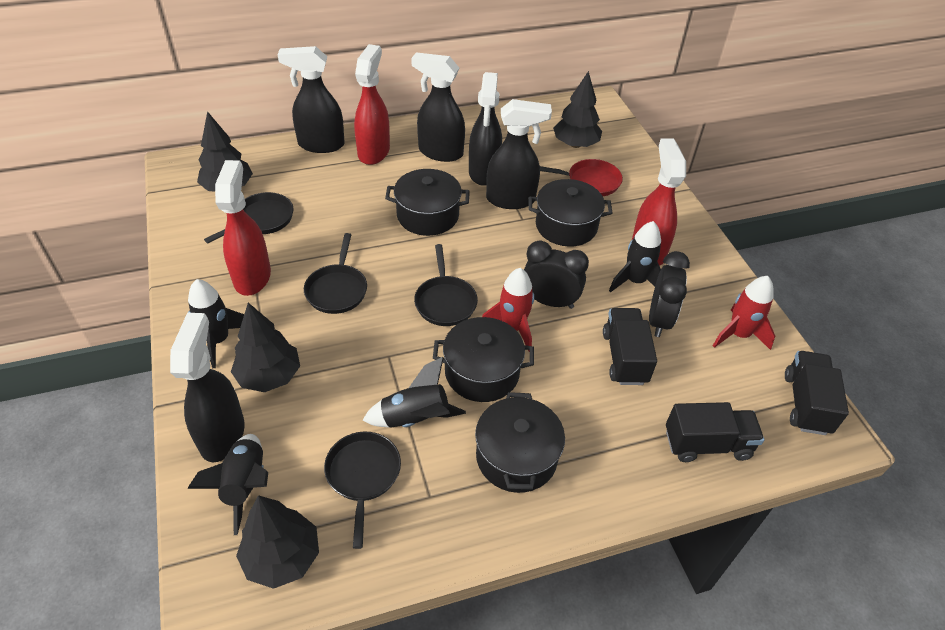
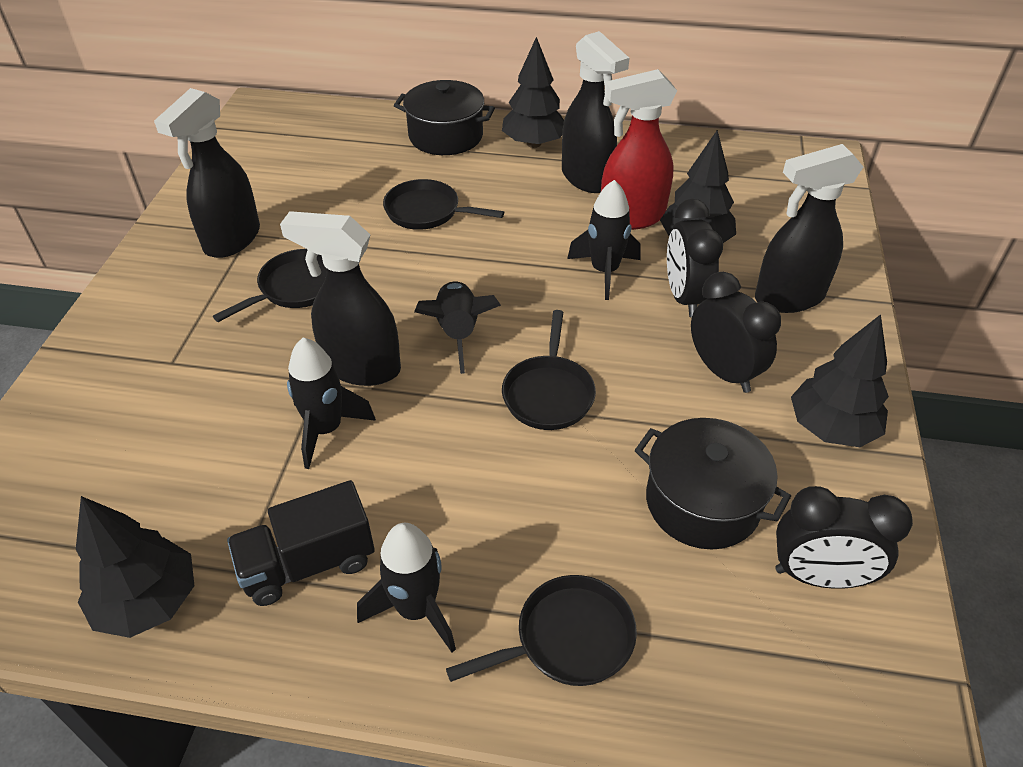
black clock: 2 -> 3
black pot: 4 -> 2
black spray bottle: 5 -> 4
black truck: 3 -> 1
red pan: 1 -> 0
red rocket: 2 -> 0
red spray bottle: 3 -> 1

